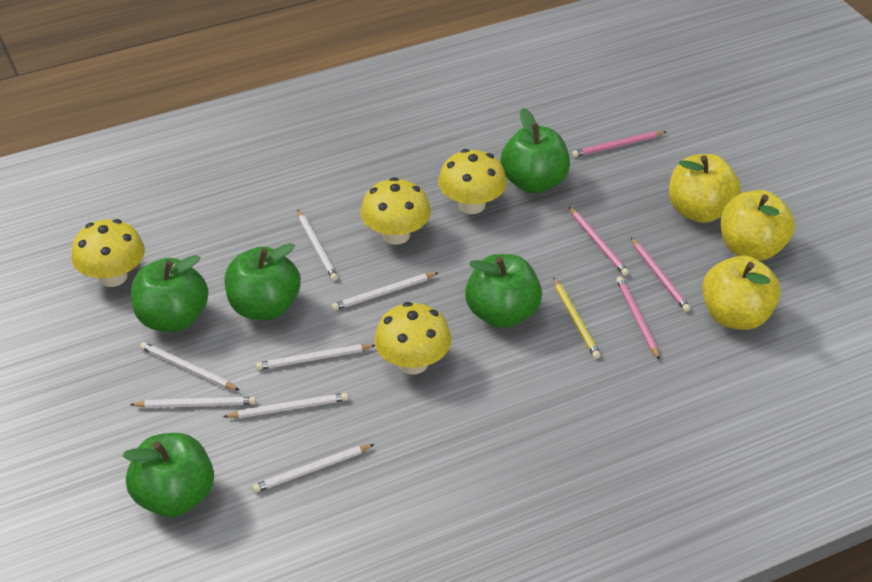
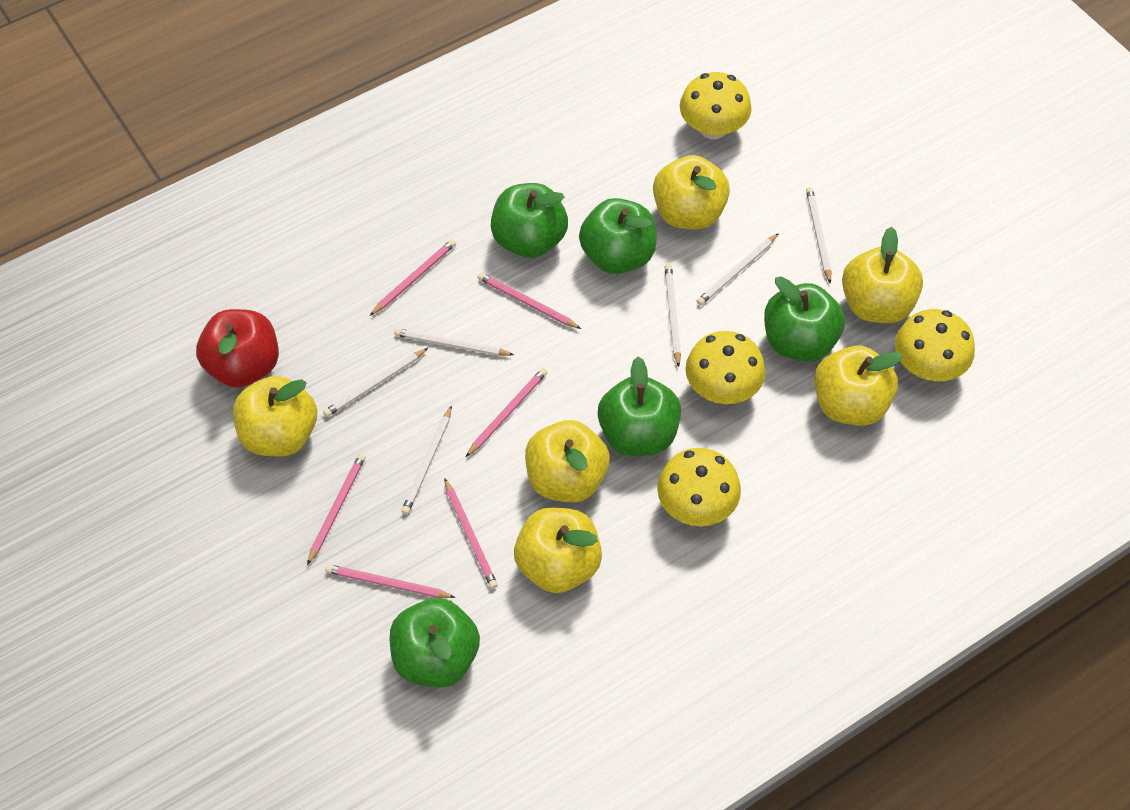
pink pencil: 4 -> 6
red apple: 0 -> 1
white pencil: 7 -> 6
yellow apple: 3 -> 6
yellow pencil: 1 -> 0

